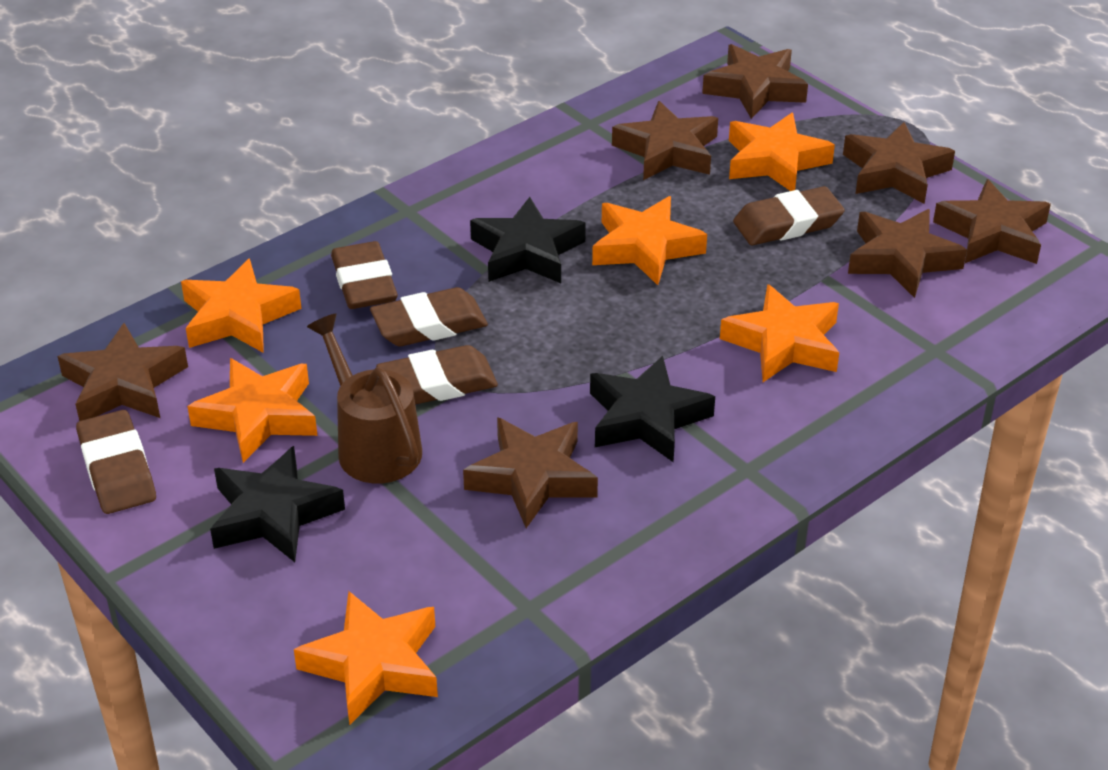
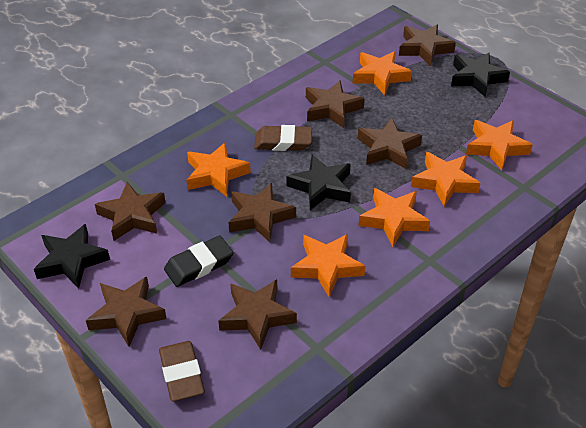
black eraser: 0 -> 1
brown eraser: 5 -> 2
brown watering can: 1 -> 0

